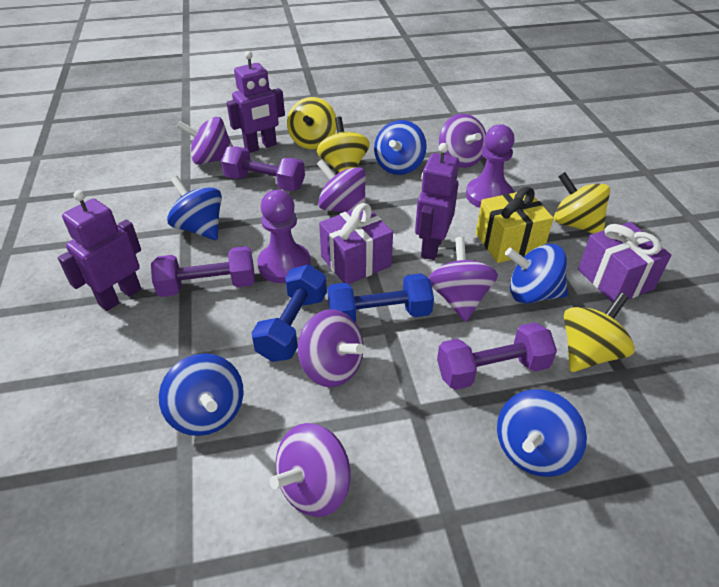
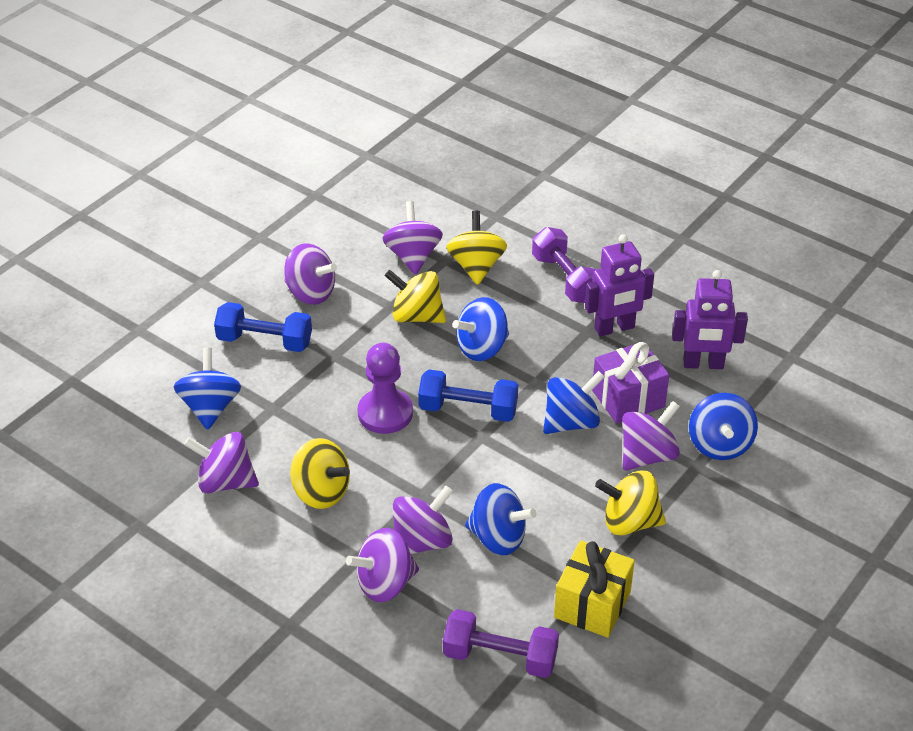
purple dumbbell: 3 -> 2
purple gift: 2 -> 1
purple pawn: 2 -> 1
purple robot: 3 -> 2

